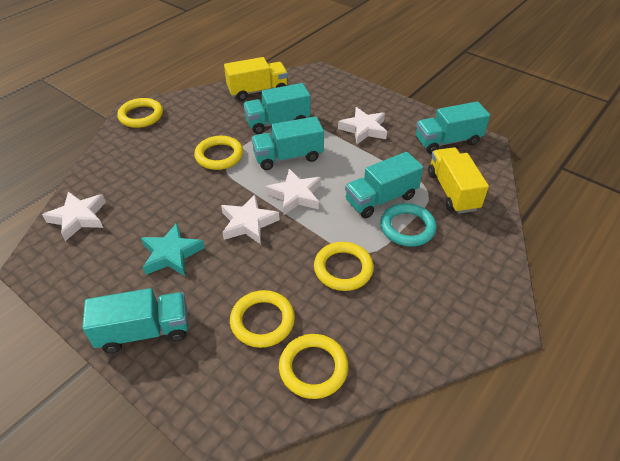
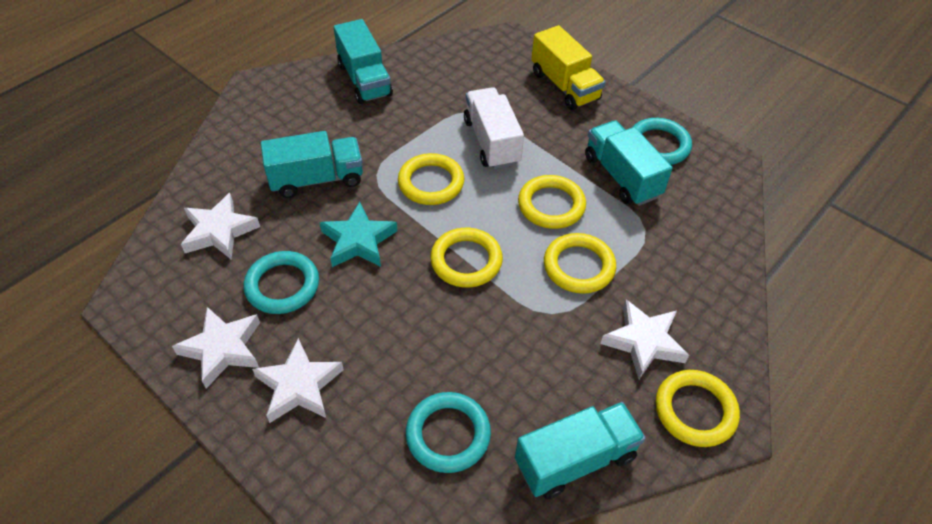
turquoise ring: 1 -> 3
turquoise truck: 5 -> 4
white truck: 0 -> 1
yellow truck: 2 -> 1

